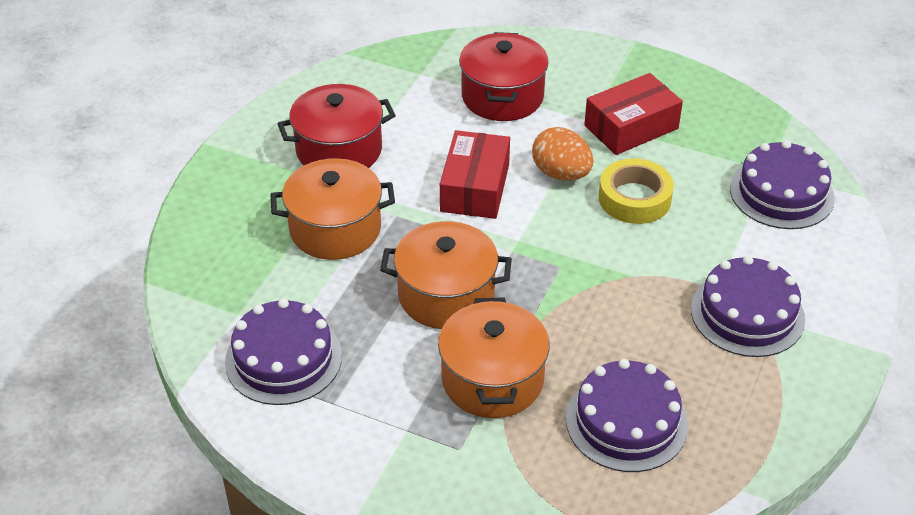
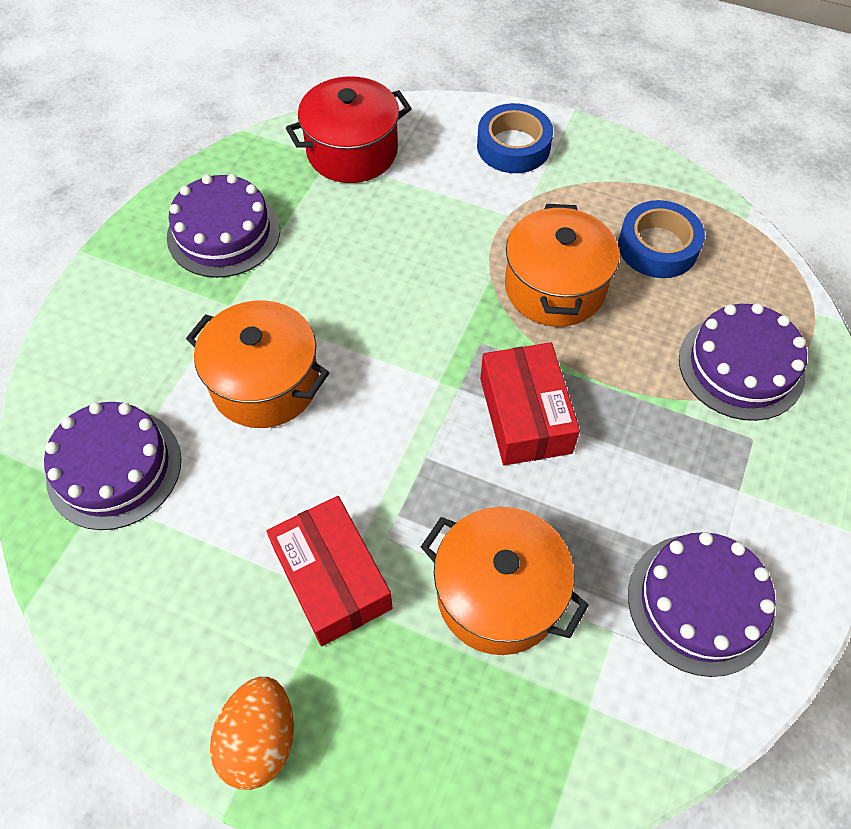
blue tape: 0 -> 2
red pot: 2 -> 1
yellow tape: 1 -> 0

